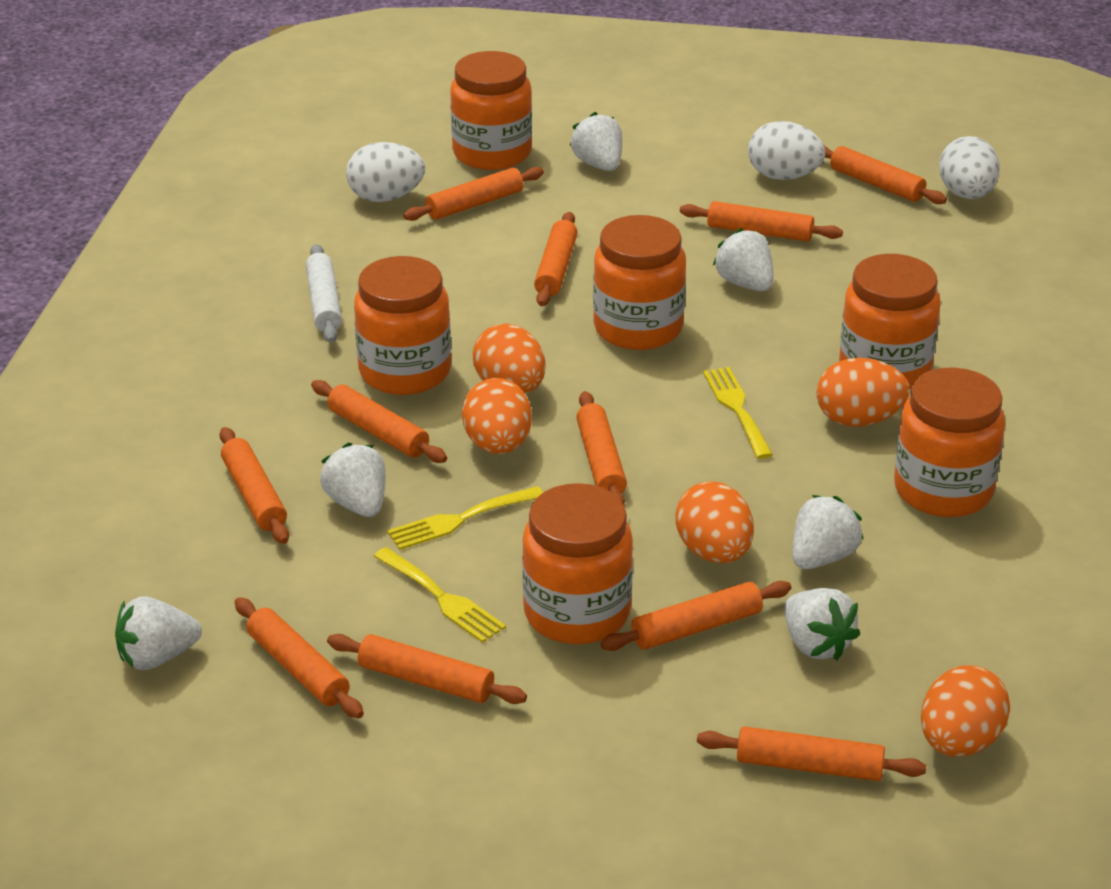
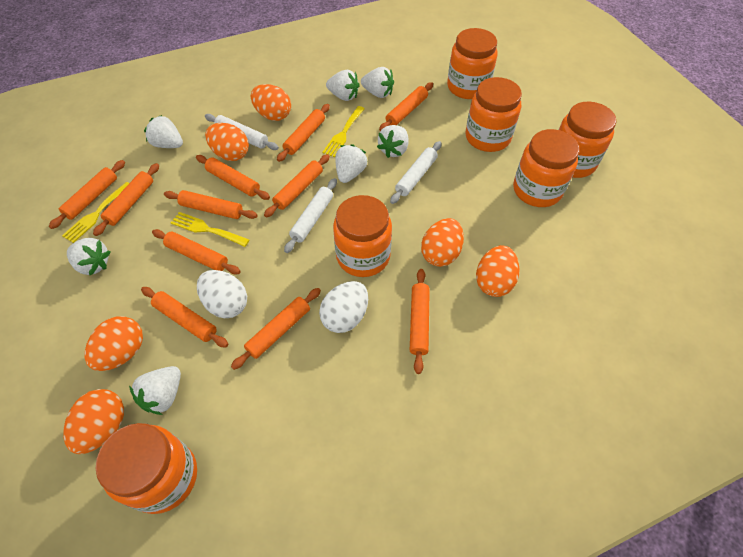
orange egg: 5 -> 6
white egg: 3 -> 2
white rolling pin: 1 -> 3
white strawberry: 6 -> 7

